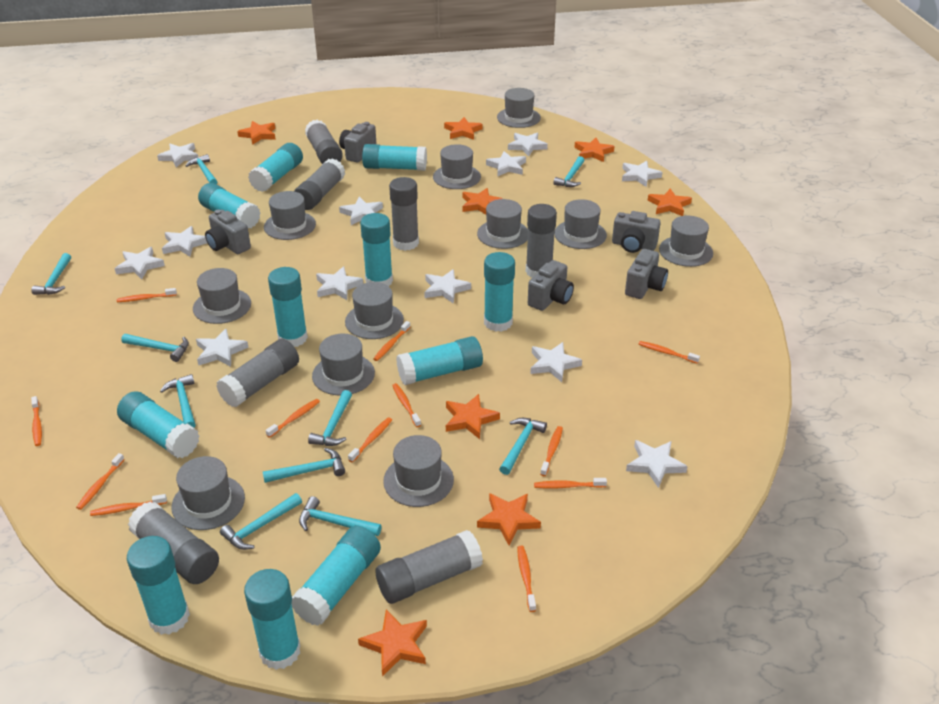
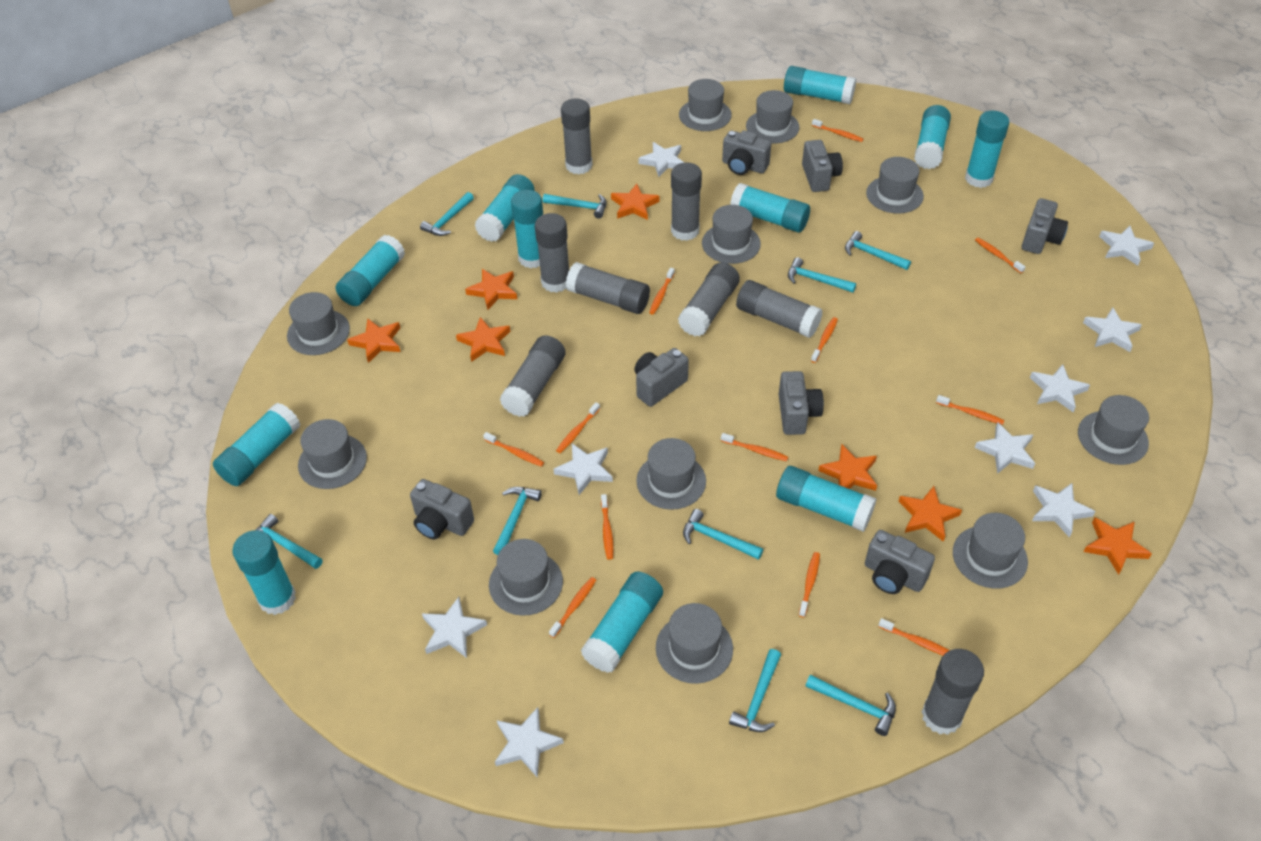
grey camera: 5 -> 7
grey glue stick: 7 -> 8
orange star: 8 -> 7
turquoise hammer: 10 -> 9
white star: 12 -> 9

